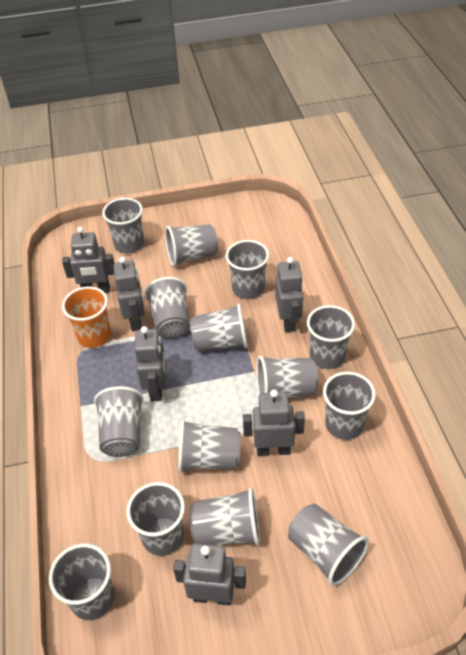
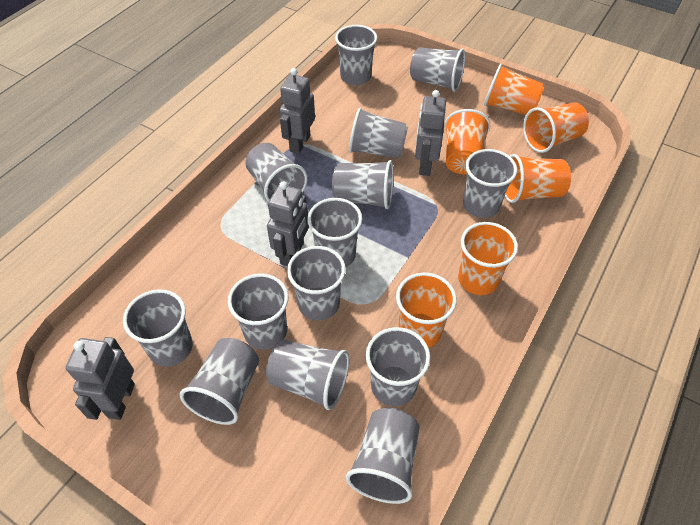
grey robot: 6 -> 4
orange cup: 1 -> 6

